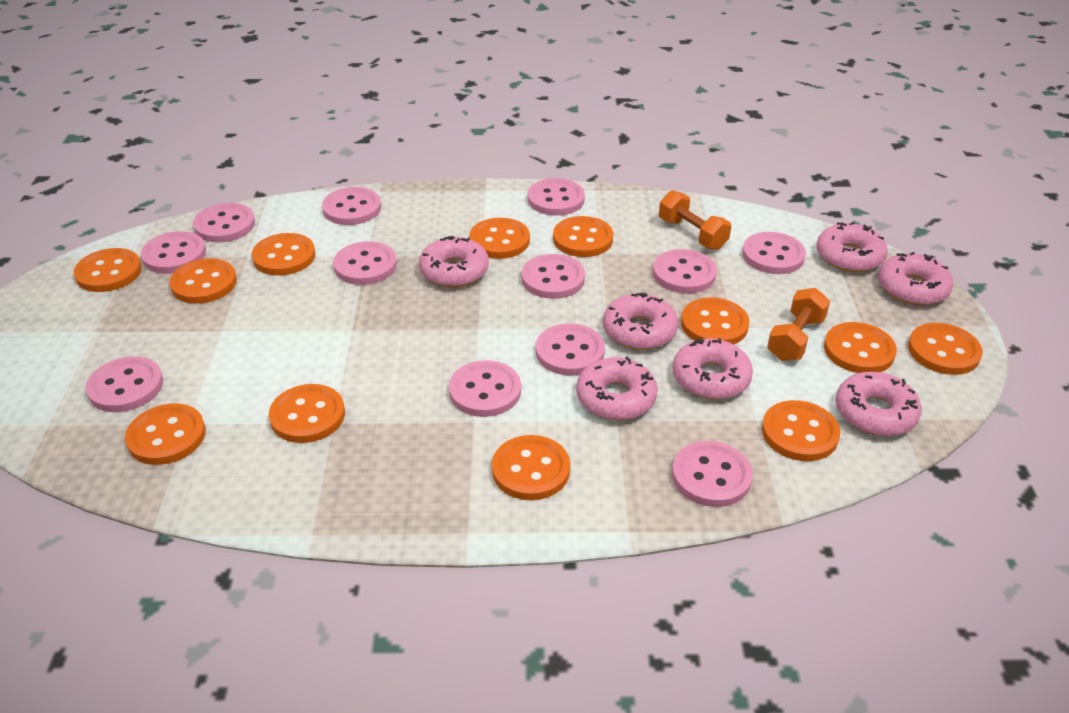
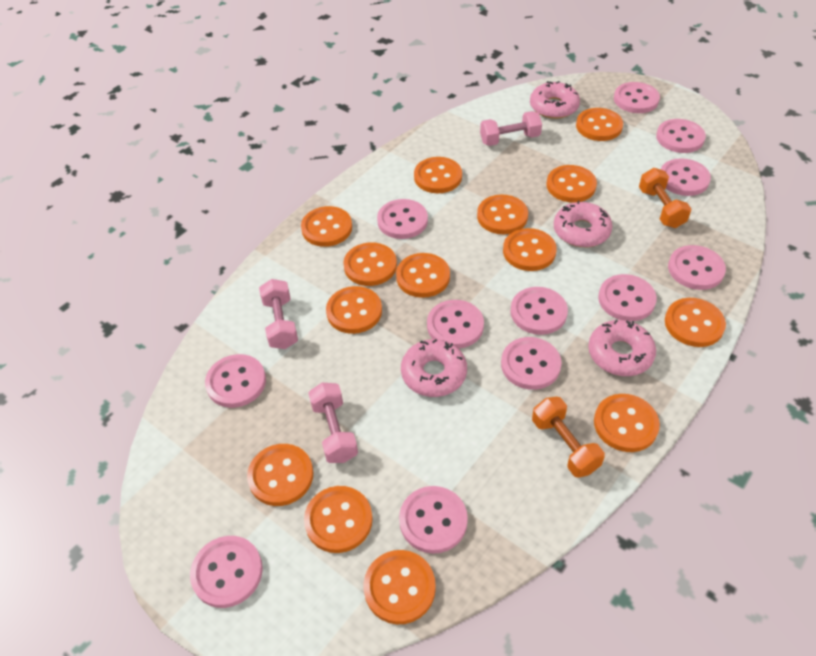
orange button: 12 -> 14
pink donut: 7 -> 4
pink dumbbell: 0 -> 3

